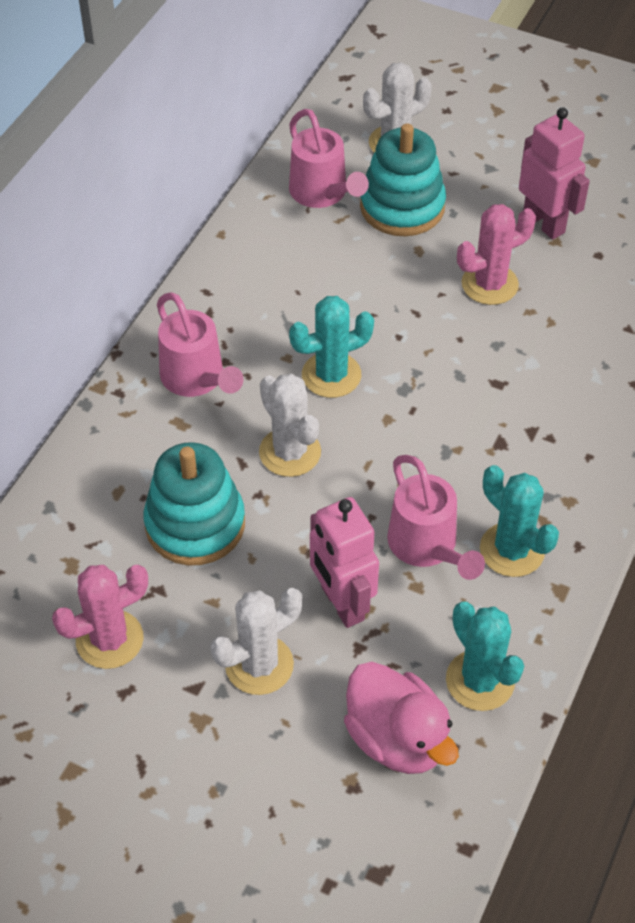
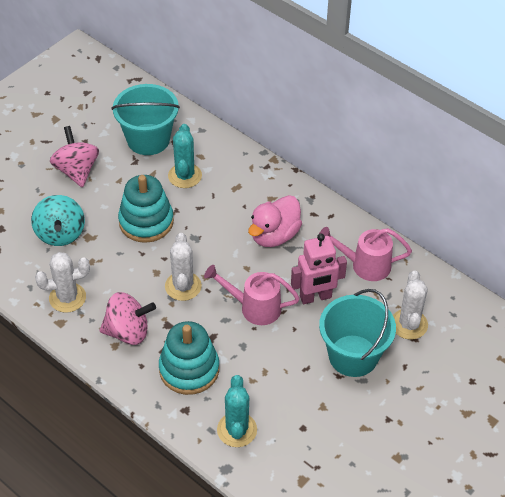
pink cactus: 2 -> 0
pink robot: 2 -> 1
pink spinning top: 0 -> 2
pink watering can: 3 -> 2
turquoise bucket: 0 -> 2
turquoise cactus: 3 -> 2
turquoise spinning top: 0 -> 1

